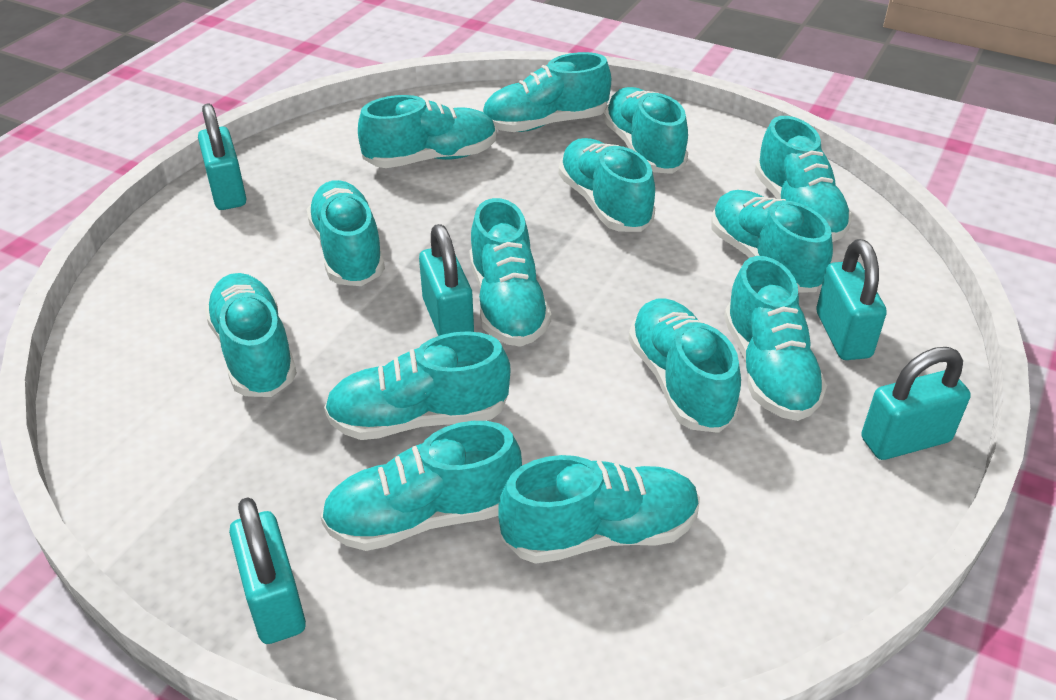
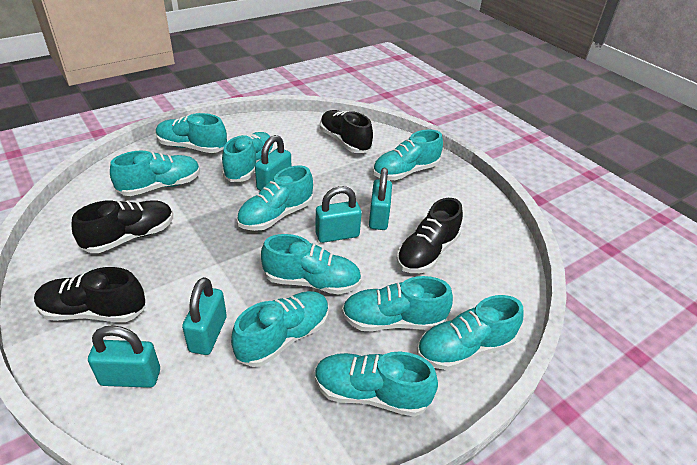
black shoe: 0 -> 4
turquoise shoe: 14 -> 10

